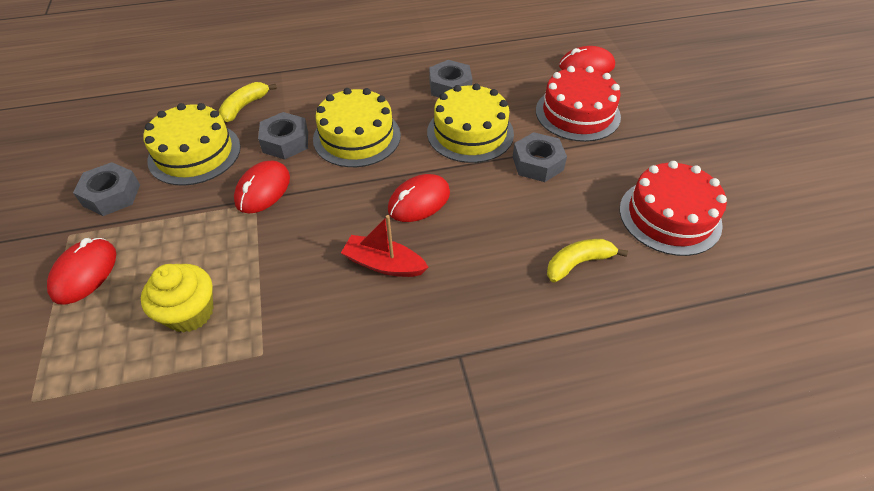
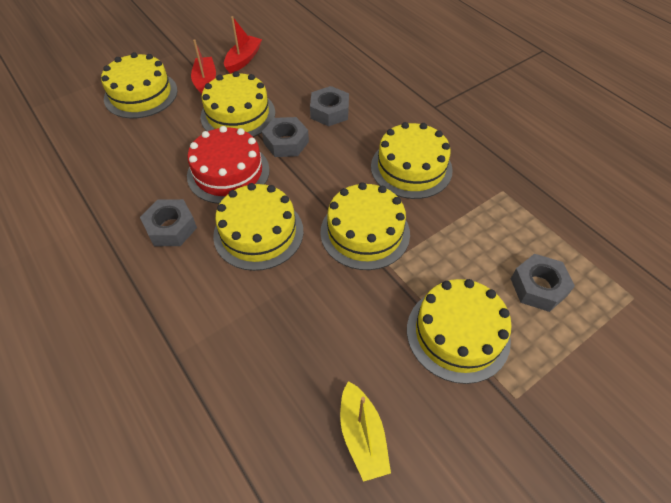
red boat: 1 -> 2
red cake: 2 -> 1
red mouse: 4 -> 0
yellow banana: 2 -> 0
yellow boat: 0 -> 1
yellow cake: 3 -> 6
yellow cupcake: 1 -> 0

